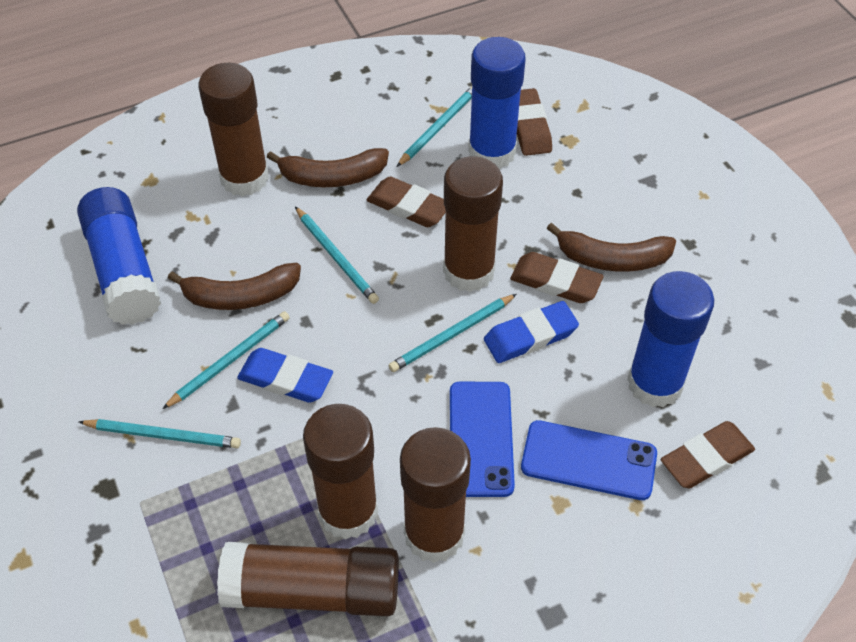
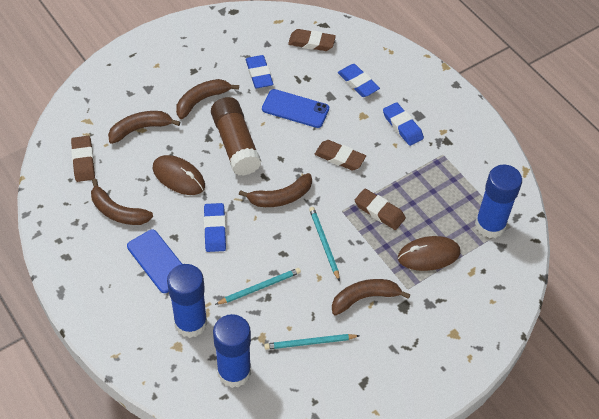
blue eraser: 2 -> 4
brown banana: 3 -> 5
brown glue stick: 5 -> 1
brown mouse: 0 -> 2
turquoise pencil: 5 -> 3

